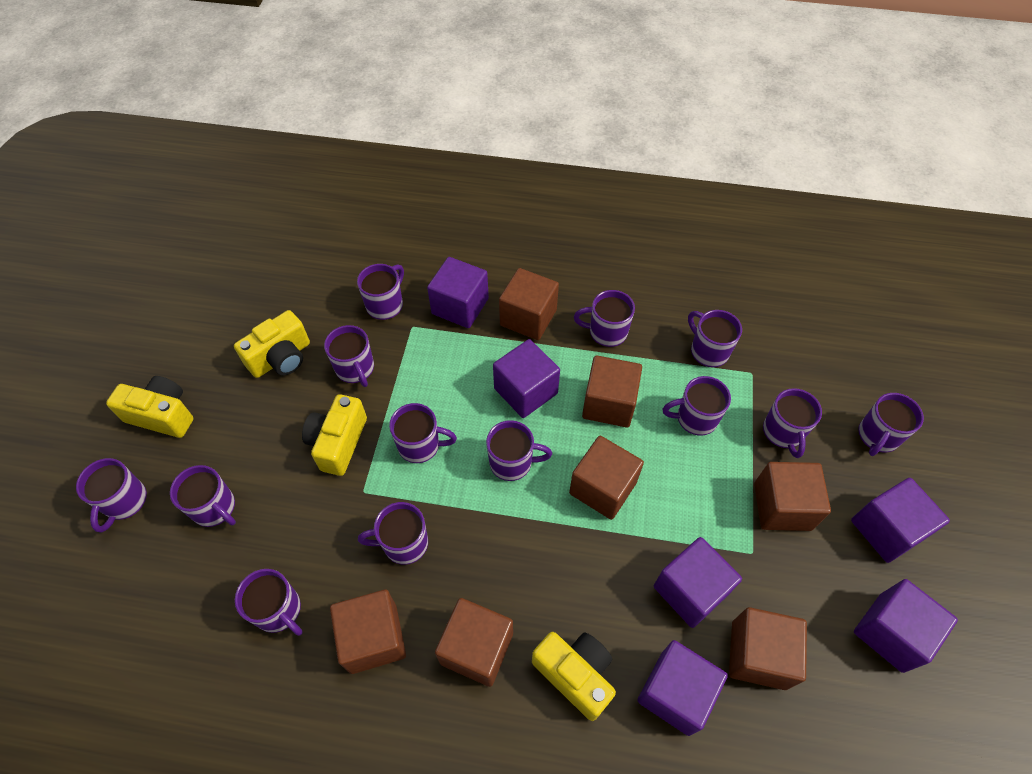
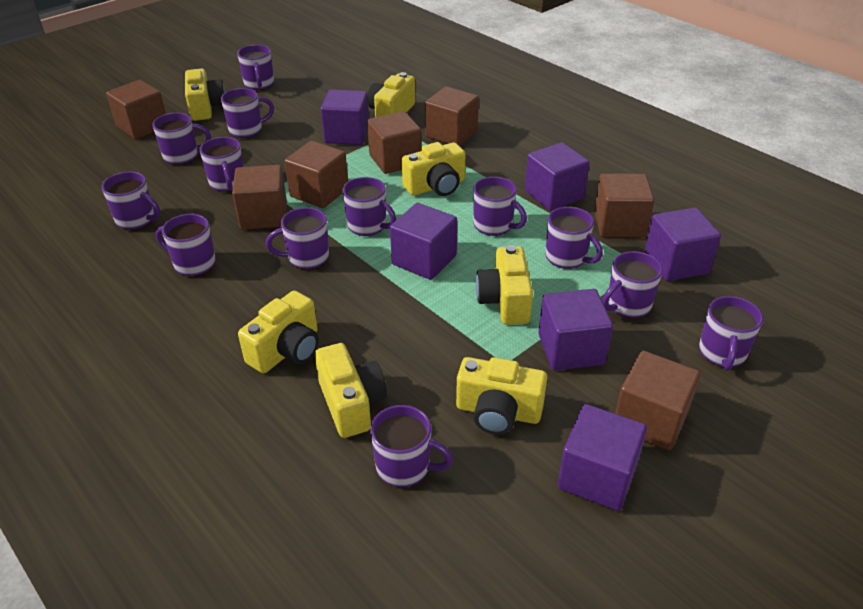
yellow camera: 4 -> 7

